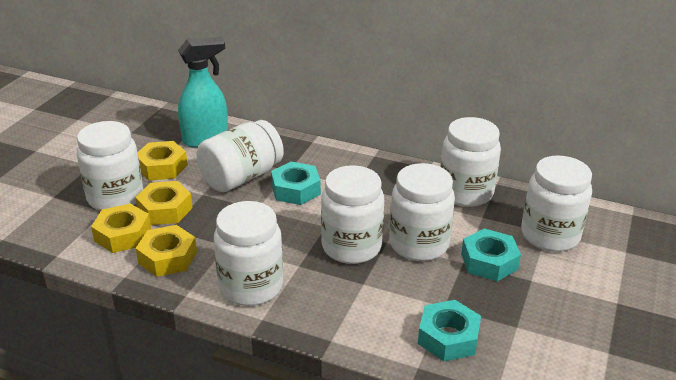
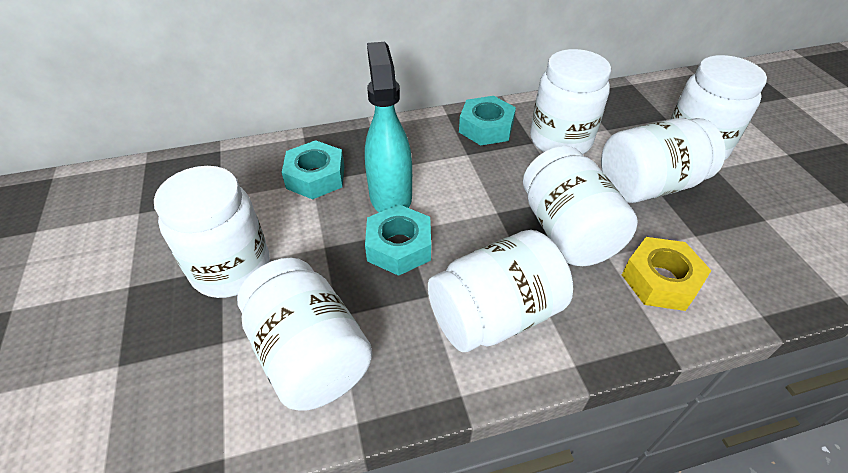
yellow nut: 4 -> 1

